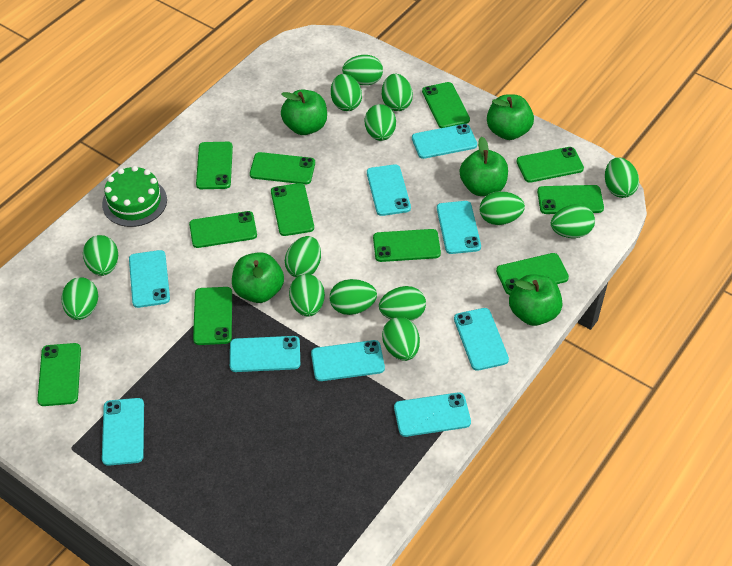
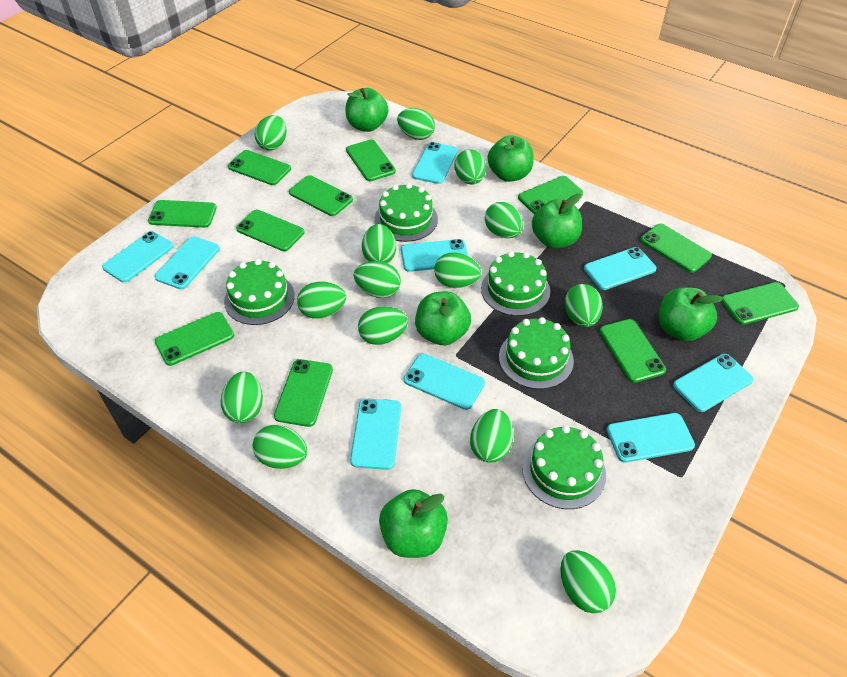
green apple: 5 -> 6
green cake: 1 -> 5

